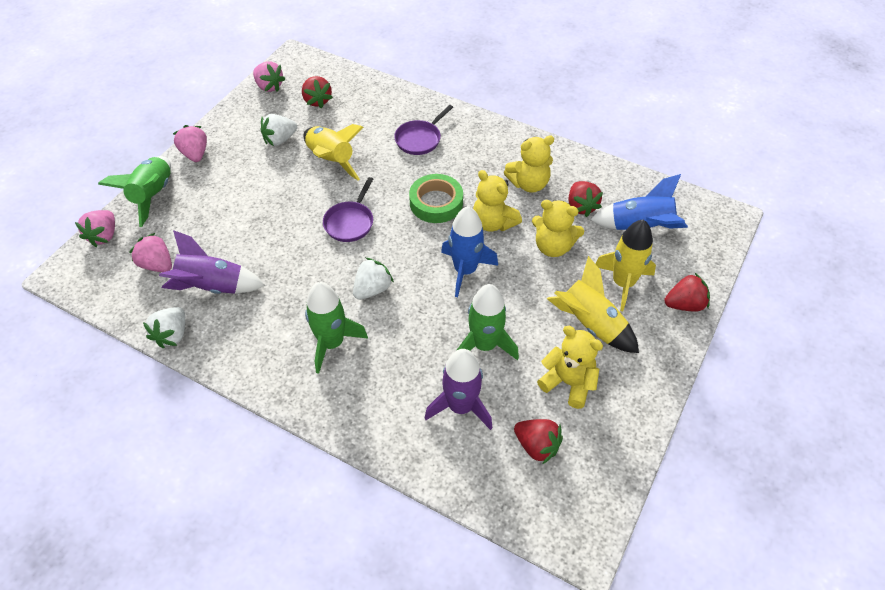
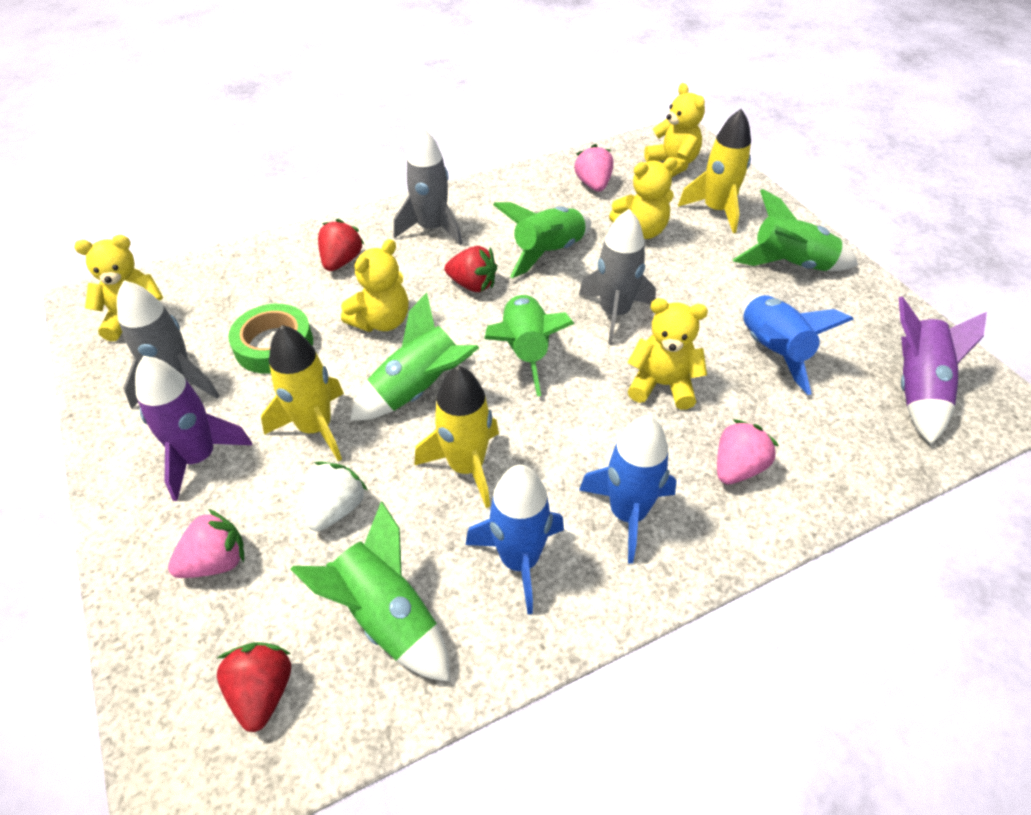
blue rocket: 2 -> 3
green rocket: 3 -> 5
grey rocket: 0 -> 3
pink strawberry: 4 -> 3
purple pan: 2 -> 0
red strawberry: 4 -> 3
white strawberry: 3 -> 1
yellow teddy bear: 4 -> 5

